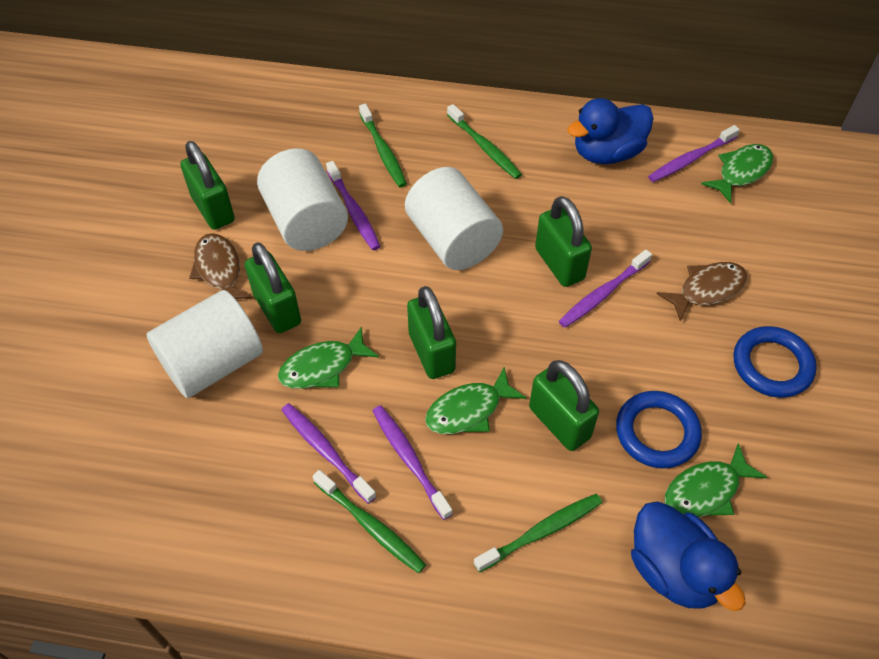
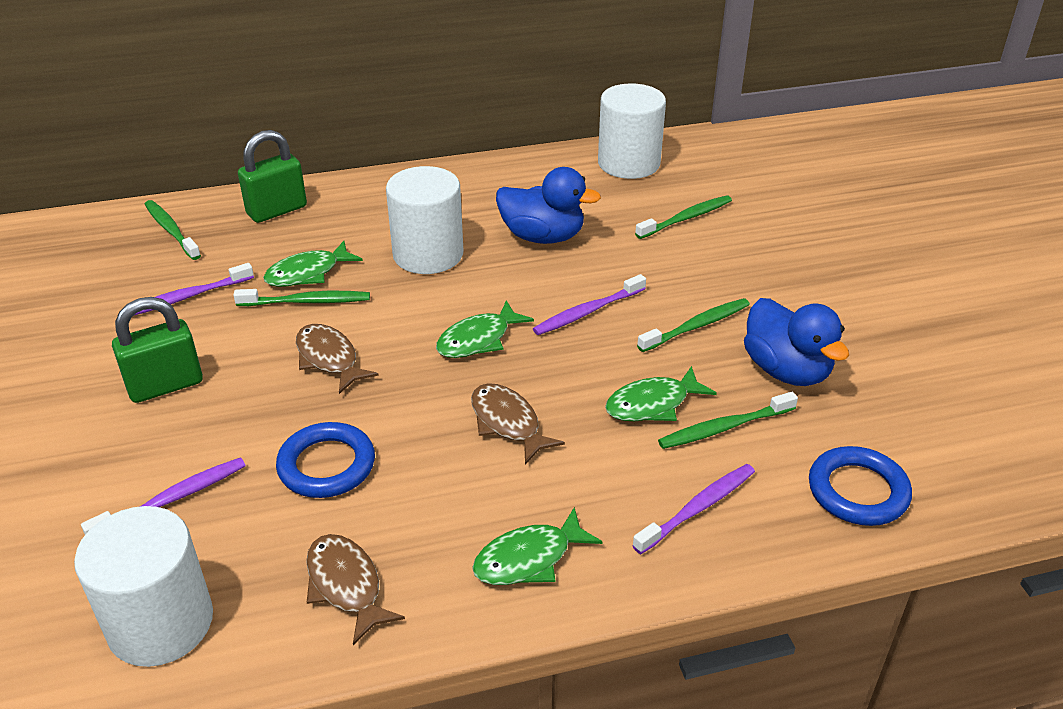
brown fish: 2 -> 3
green padlock: 5 -> 2
green toothbrush: 4 -> 5
purple toothbrush: 5 -> 4

